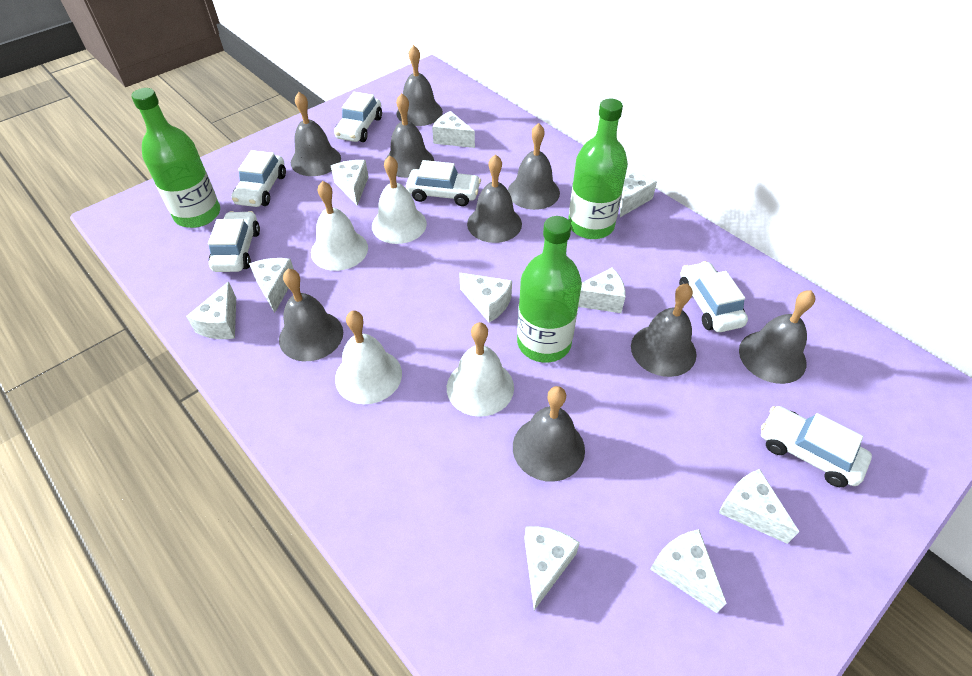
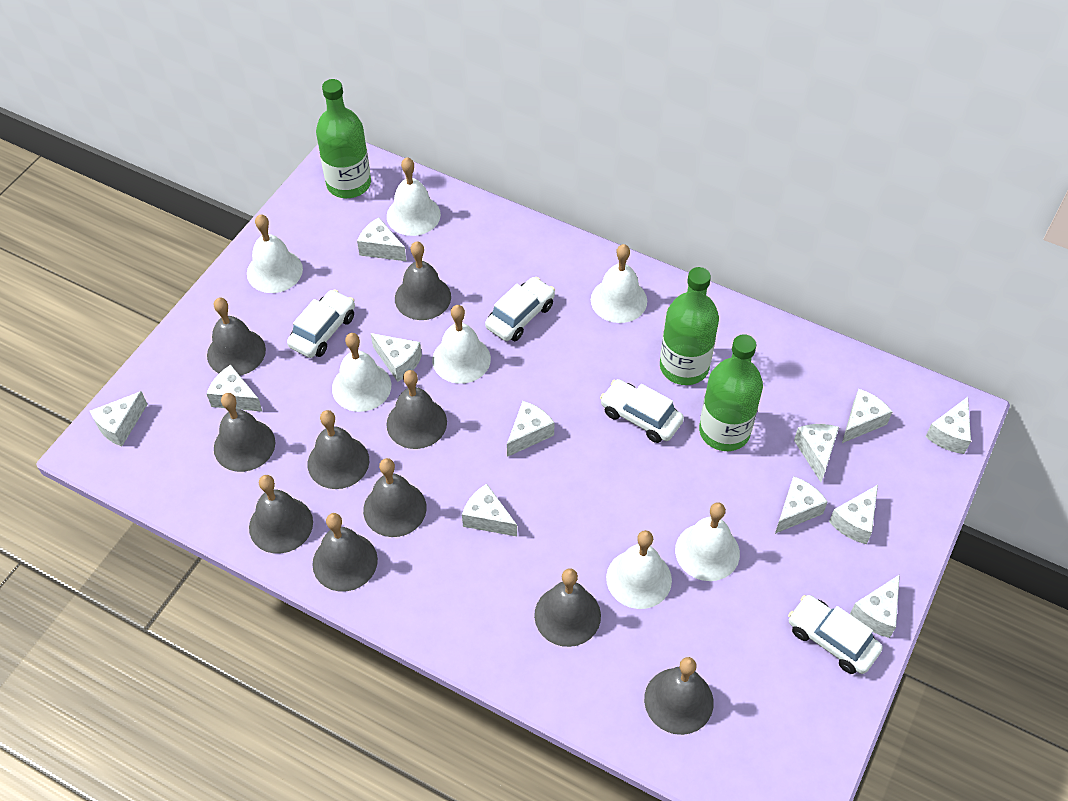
grey bell: 9 -> 10
white bell: 4 -> 7
white car: 6 -> 4
white cheese: 10 -> 12

